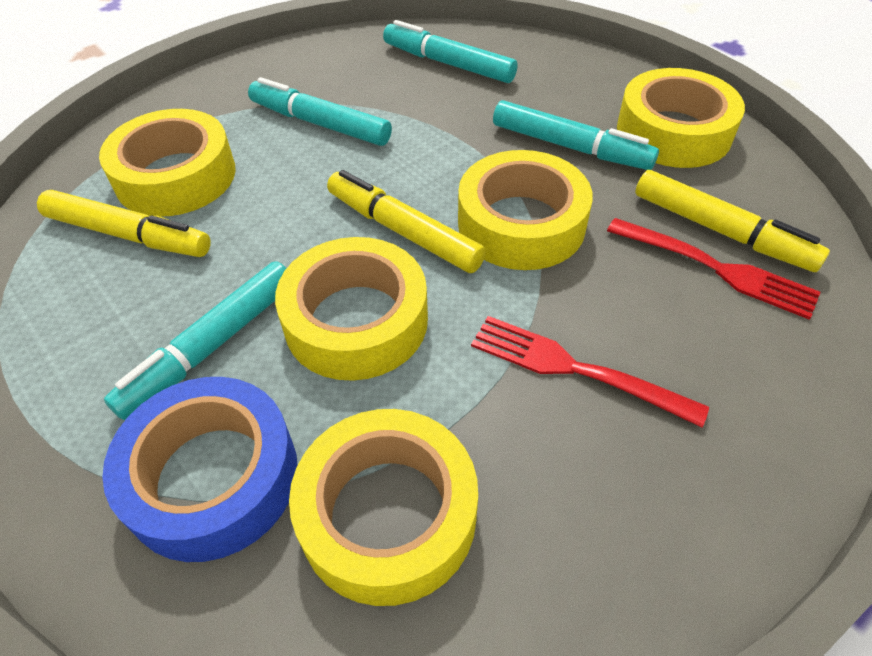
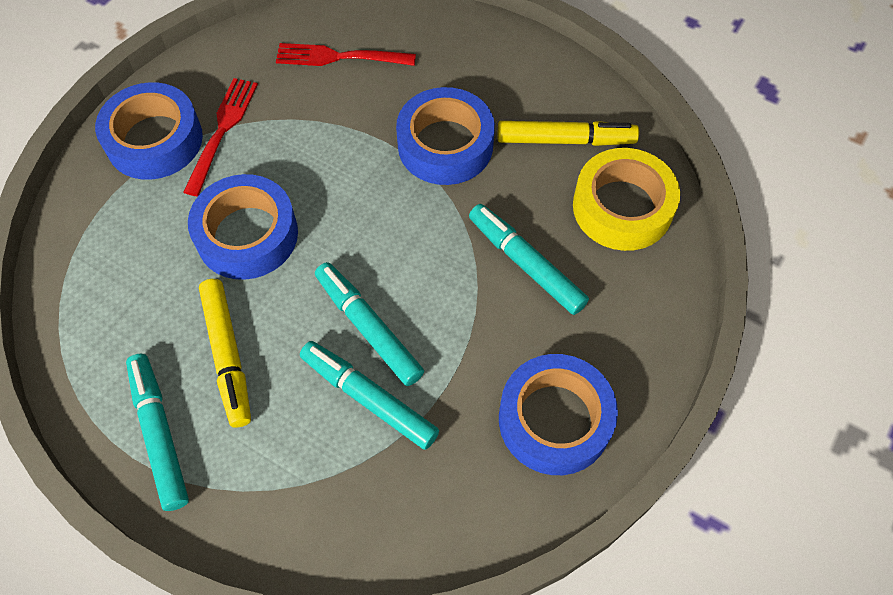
blue tape: 1 -> 4
yellow marker: 3 -> 2
yellow tape: 5 -> 1

